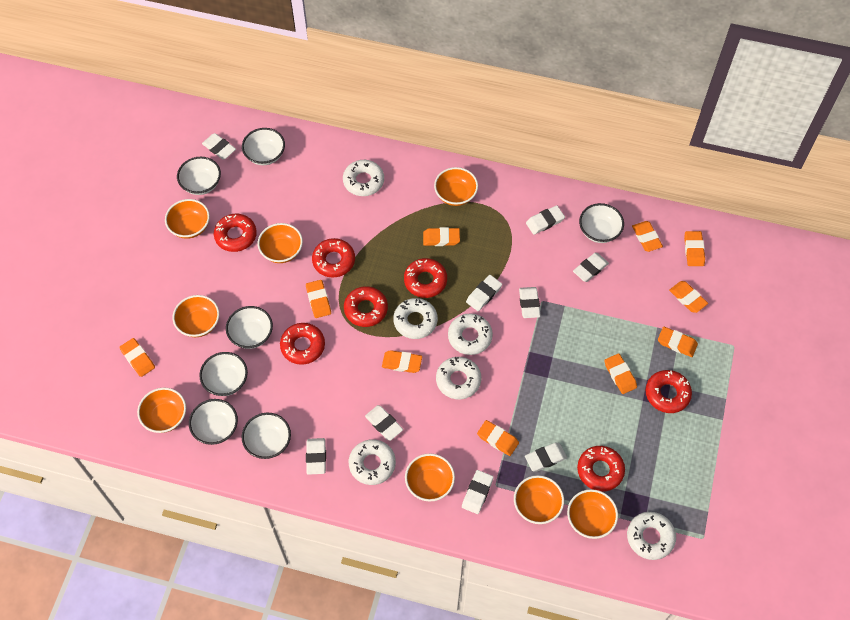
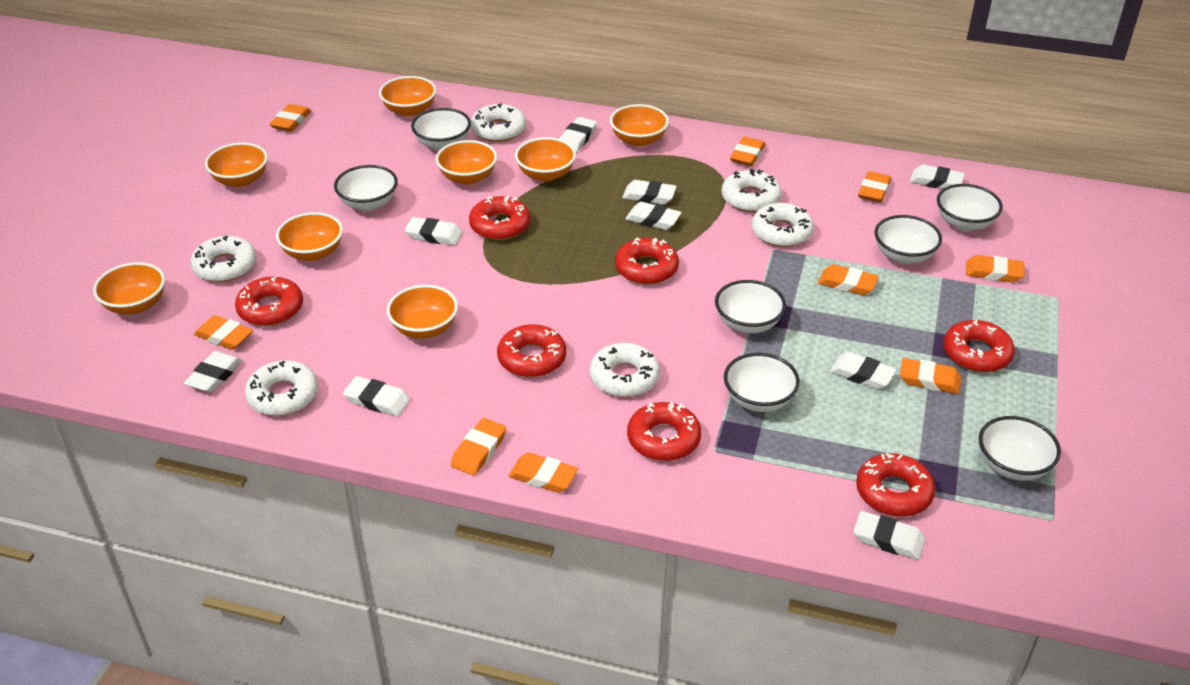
orange eraser: 10 -> 9

